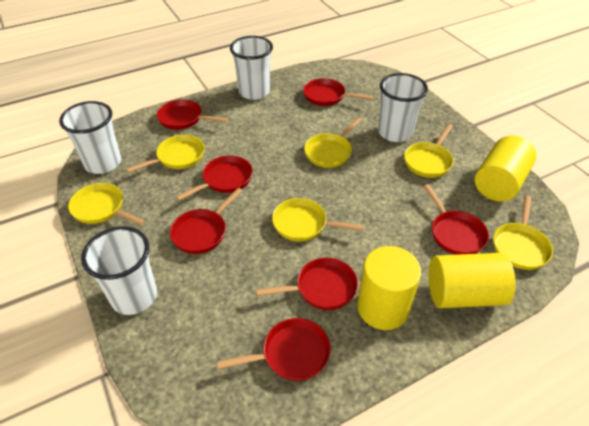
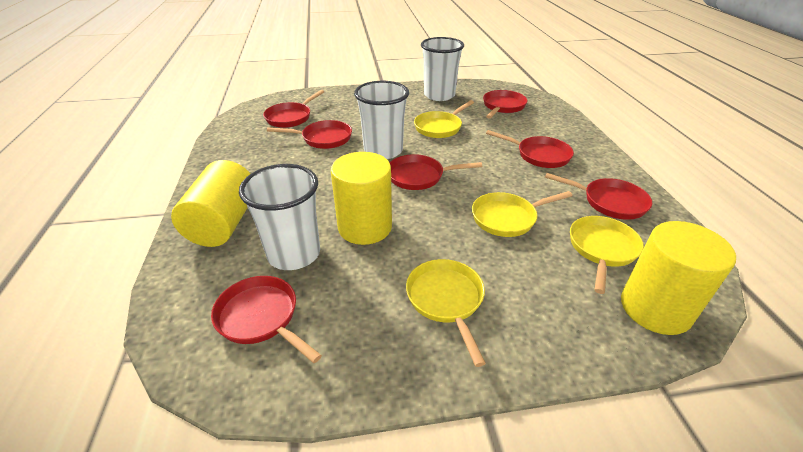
white cup: 4 -> 3
yellow pan: 6 -> 4

